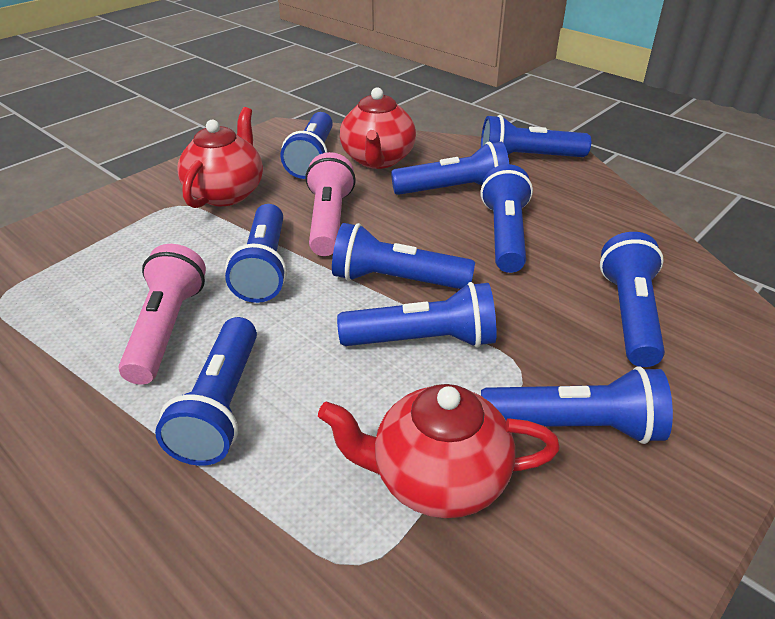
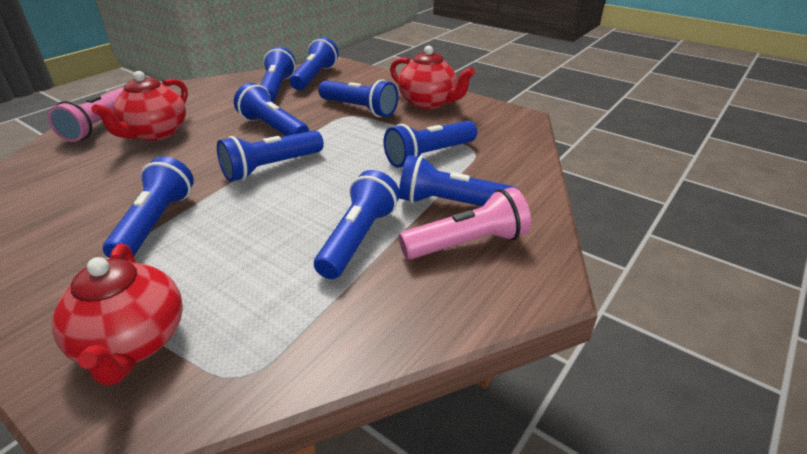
blue flashlight: 10 -> 9

